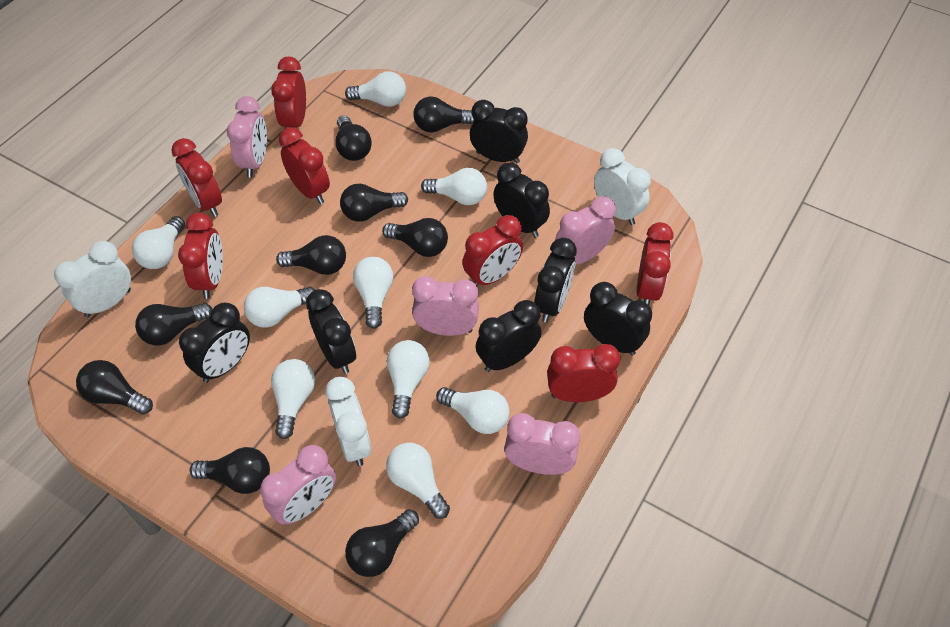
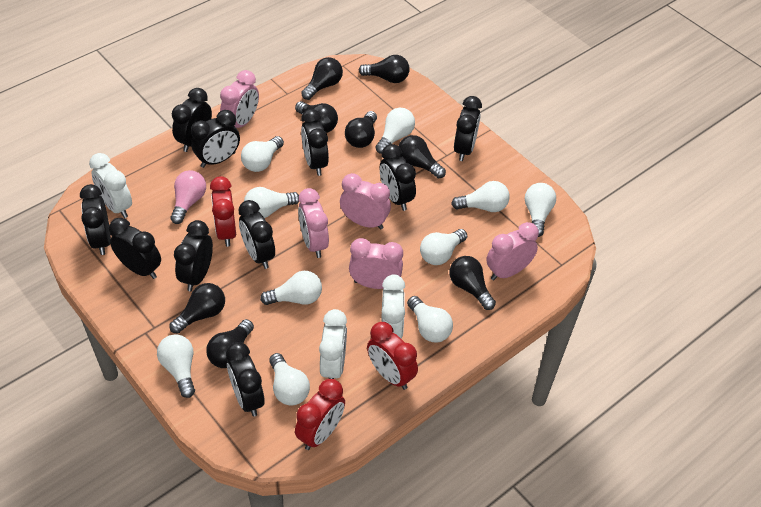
black clock: 7 -> 10
black light bulb: 9 -> 8
pink light bulb: 0 -> 1
red clock: 7 -> 3
white light bulb: 9 -> 10

